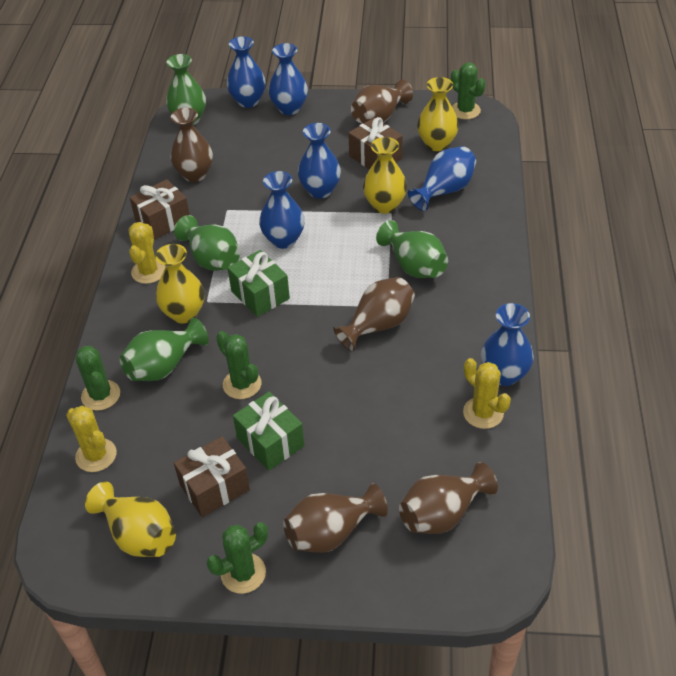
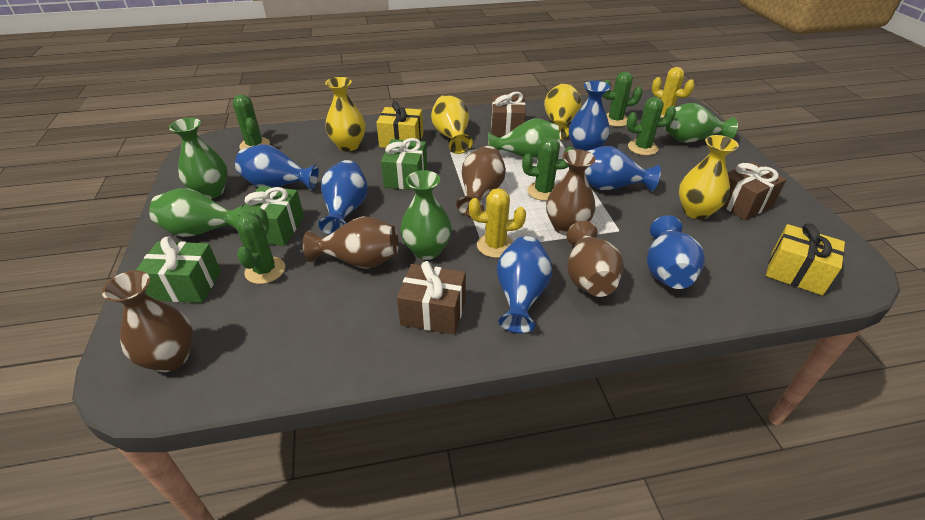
green cactus: 4 -> 5
green gift: 2 -> 3
green vase: 4 -> 5
yellow cactus: 3 -> 2
yellow gift: 0 -> 2

